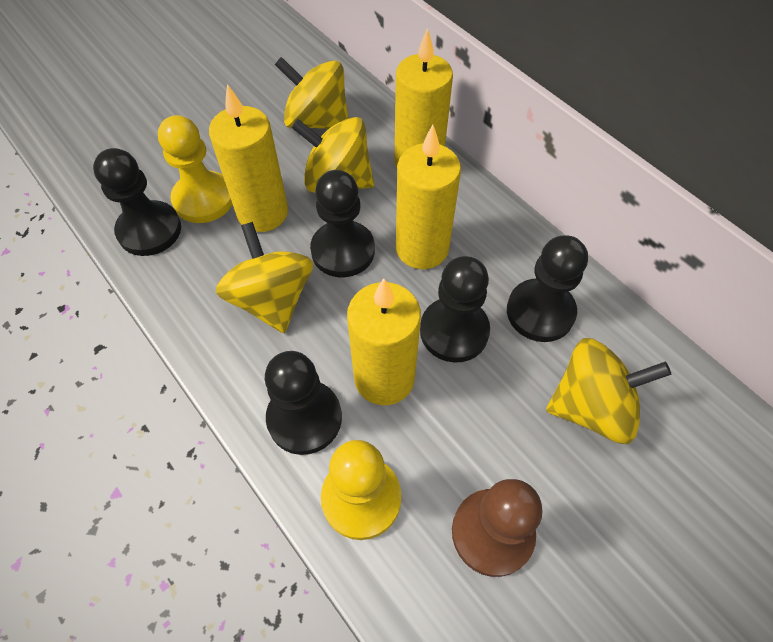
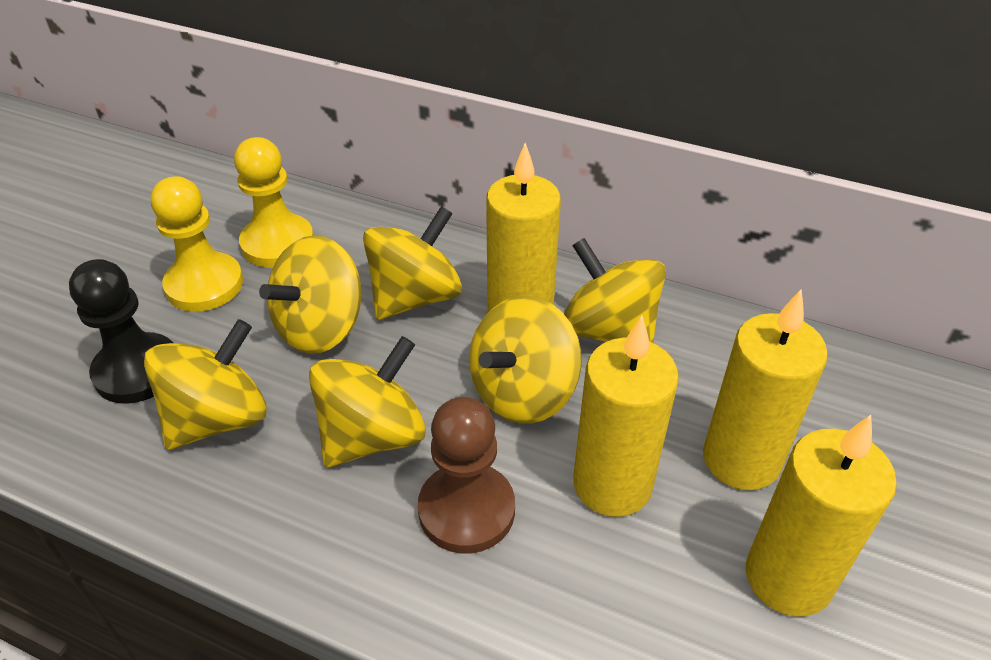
black pawn: 5 -> 1
yellow spinning top: 4 -> 6

